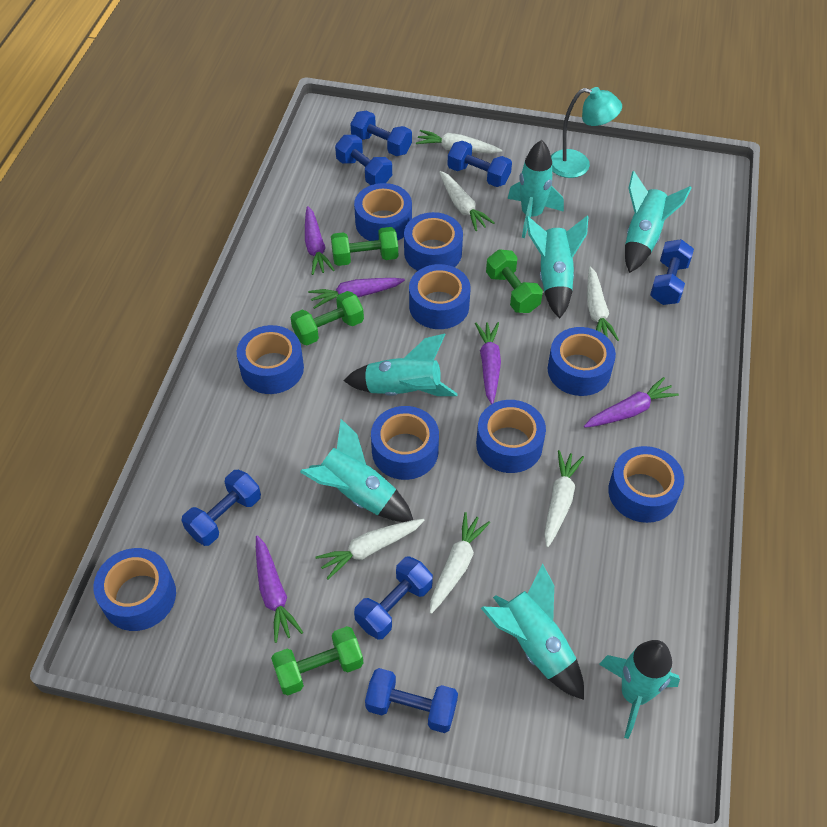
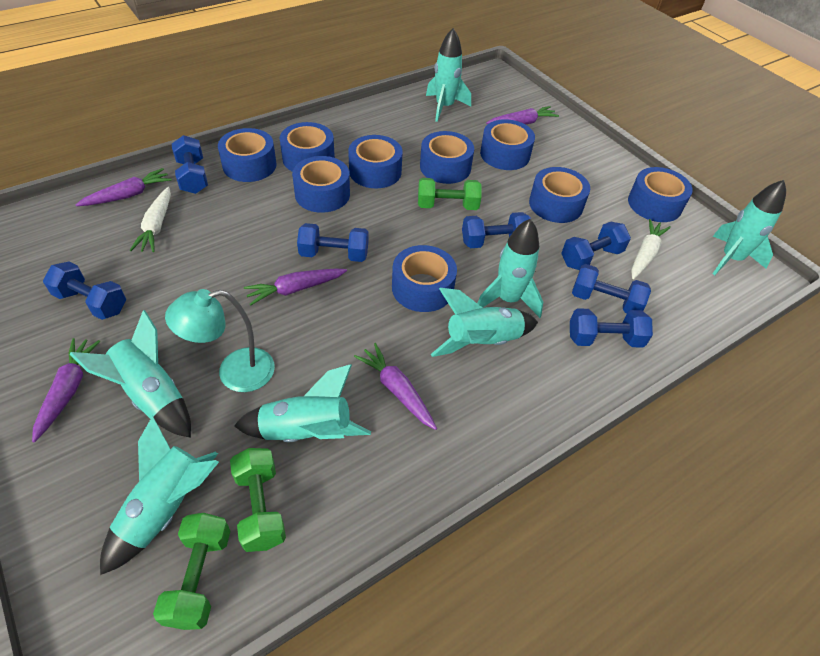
green dumbbell: 4 -> 3
white carrot: 6 -> 2

